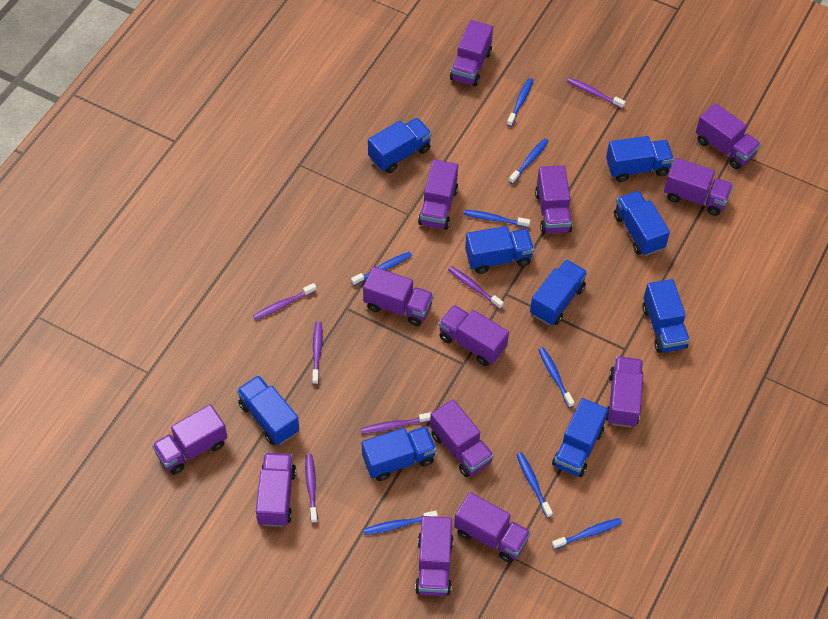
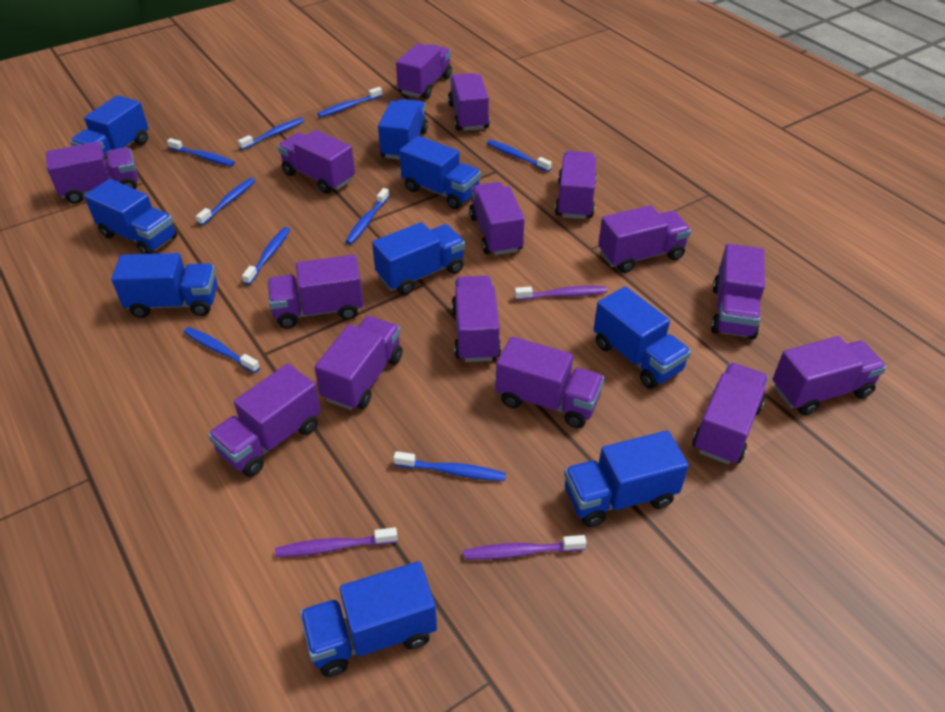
blue toothbrush: 8 -> 9
purple toothbrush: 6 -> 3
purple truck: 13 -> 15

